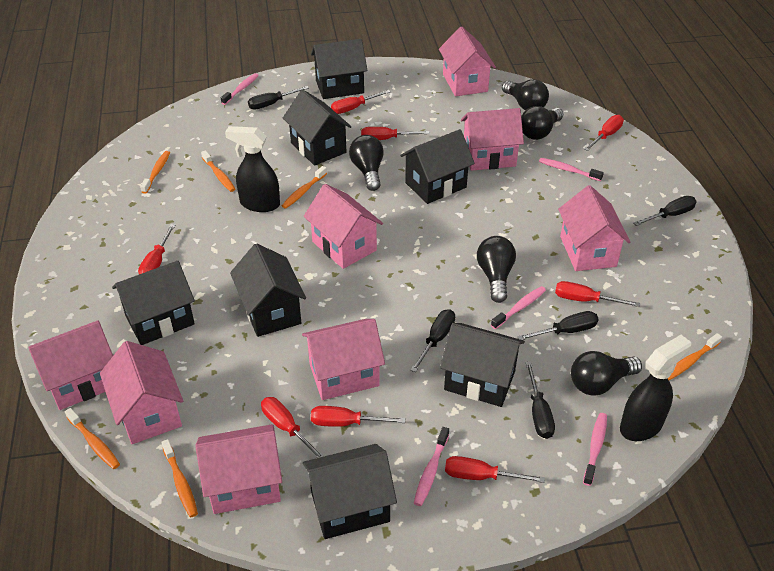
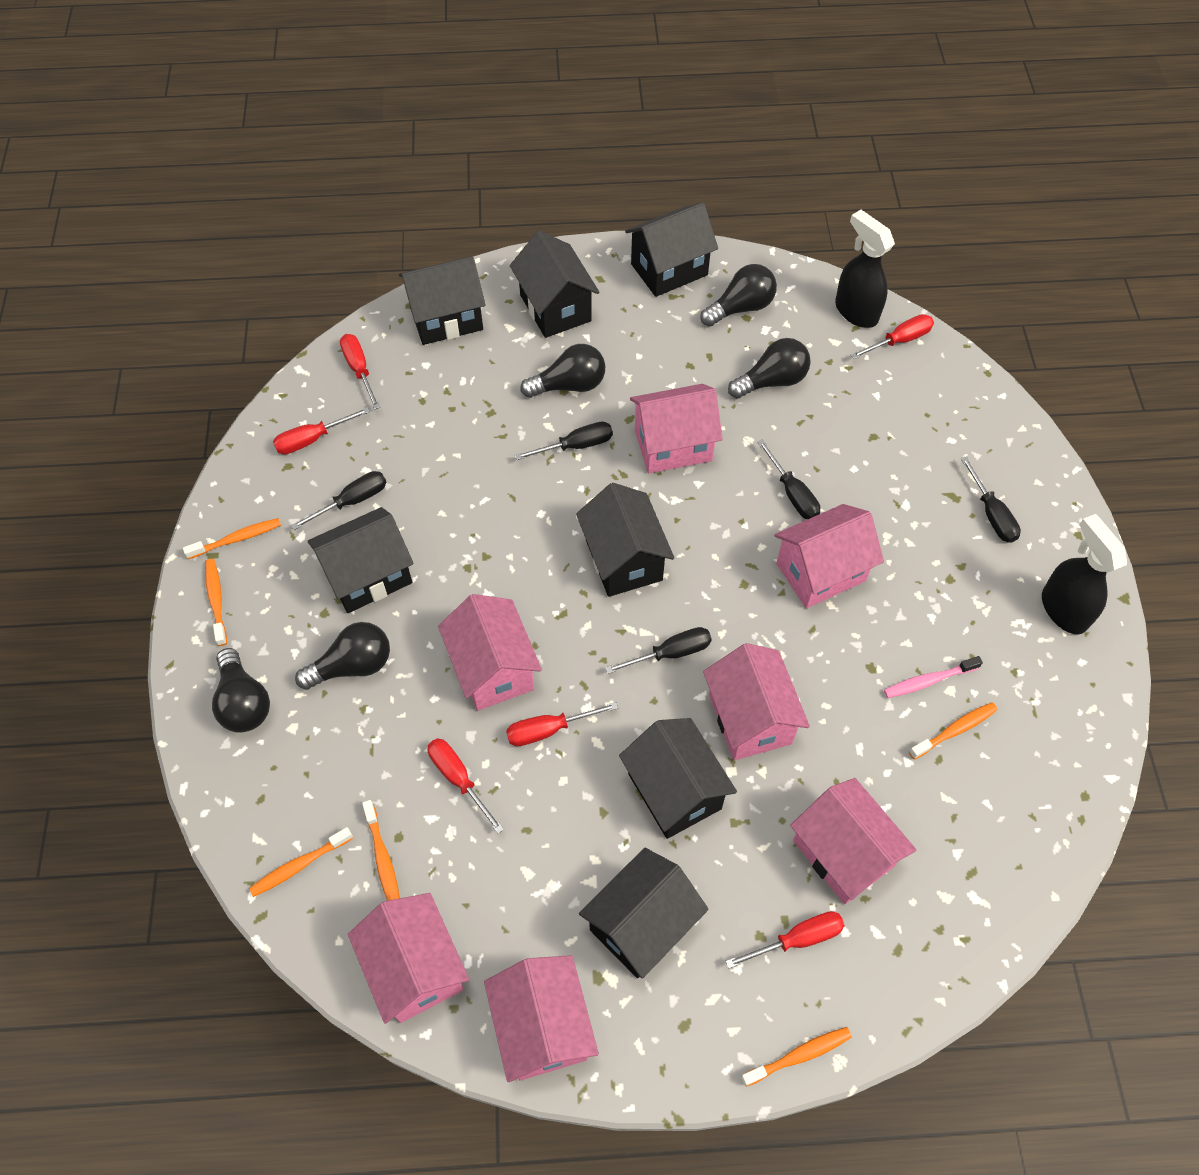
pink house: 8 -> 7
pink toothbrush: 5 -> 1
red screwdriver: 8 -> 6

